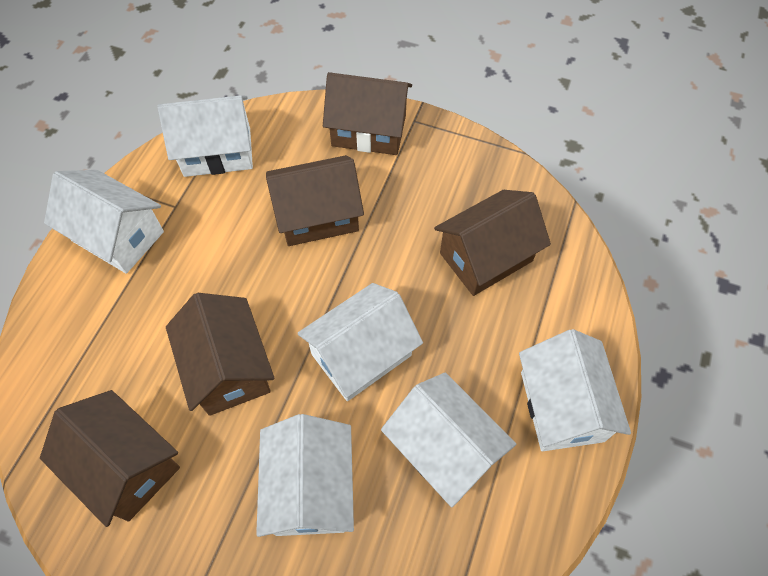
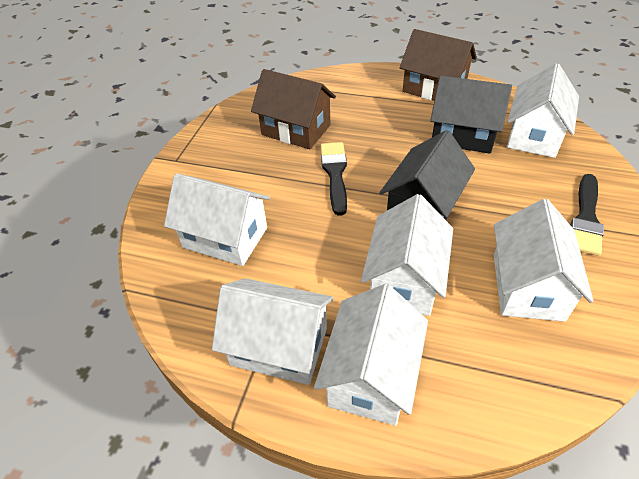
black brush: 0 -> 2
black house: 0 -> 2
brown house: 5 -> 2

